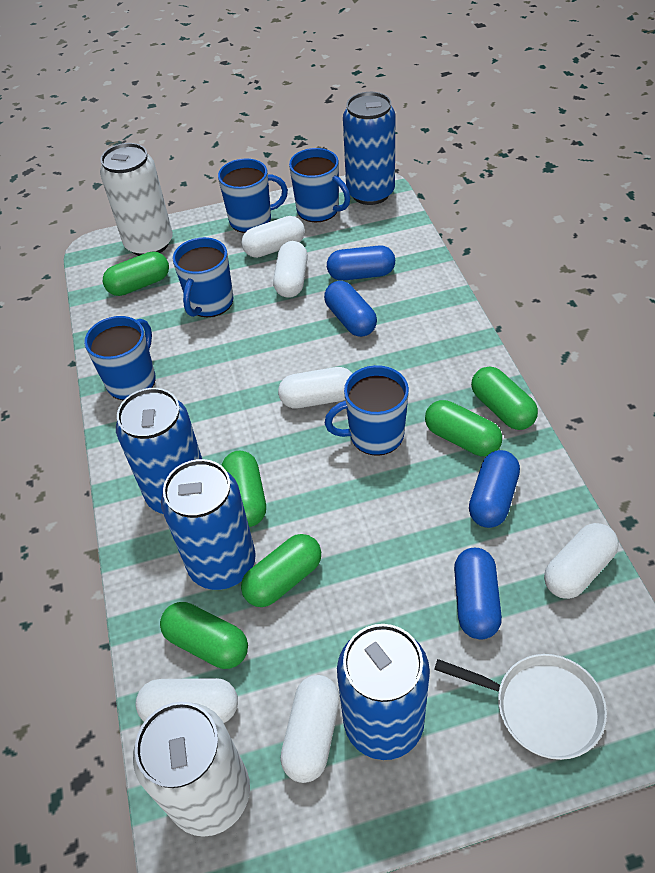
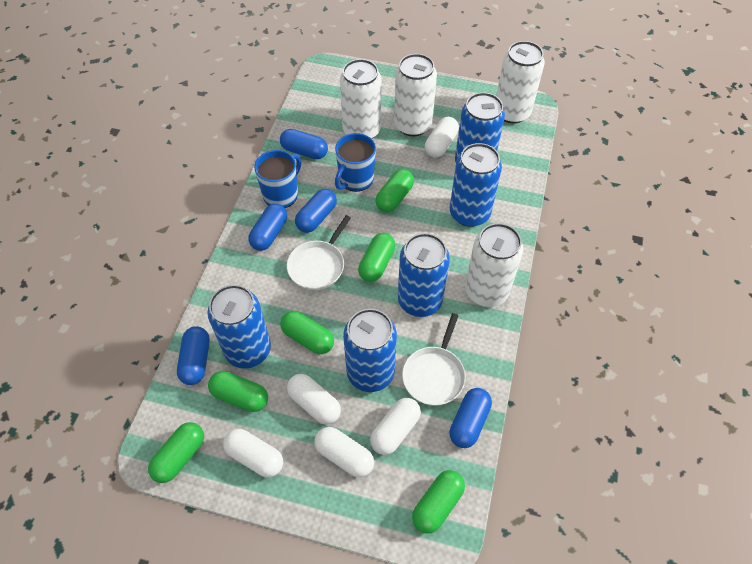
blue can: 4 -> 5
blue capsule: 4 -> 5
blue mug: 5 -> 2
white can: 2 -> 4
white capsule: 6 -> 5
white pan: 1 -> 2

